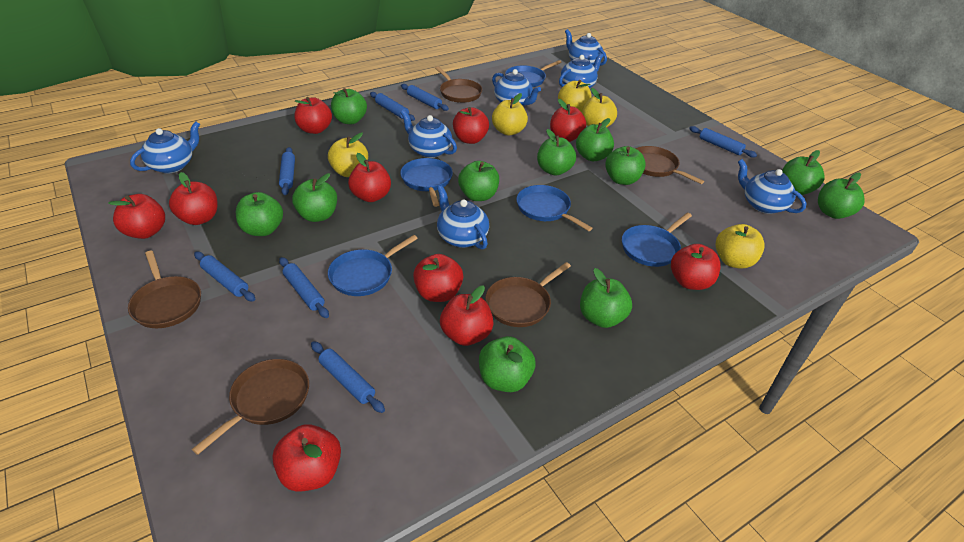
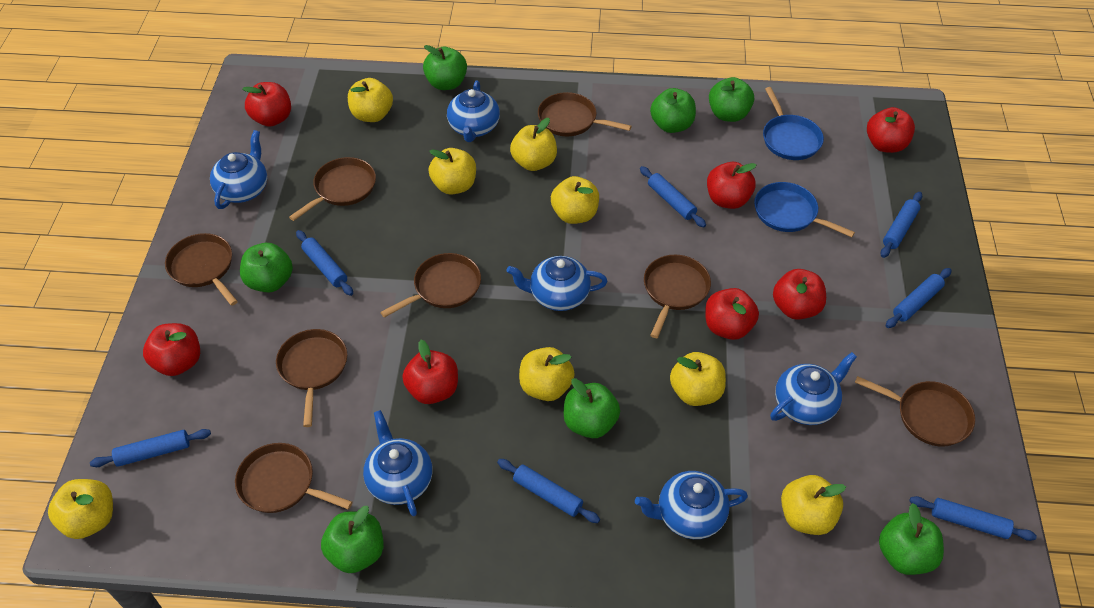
blue pan: 5 -> 2
blue teapot: 7 -> 6
brown pan: 5 -> 8
green apple: 11 -> 7
red apple: 10 -> 7
yellow apple: 5 -> 8

